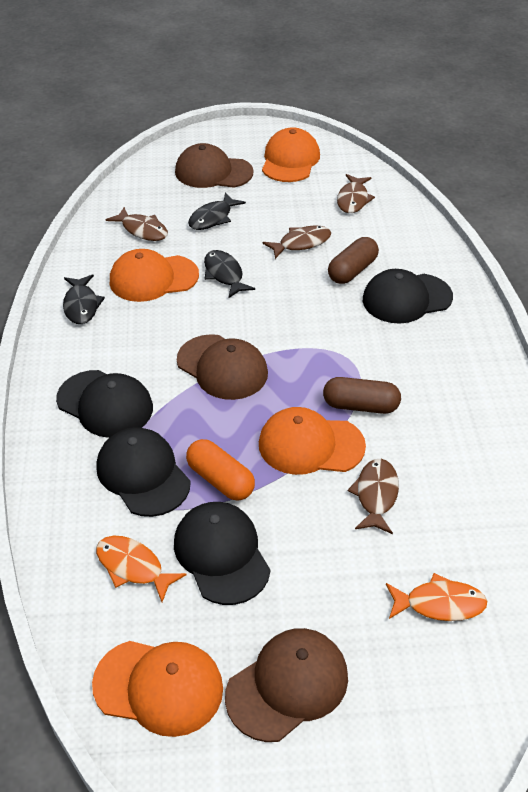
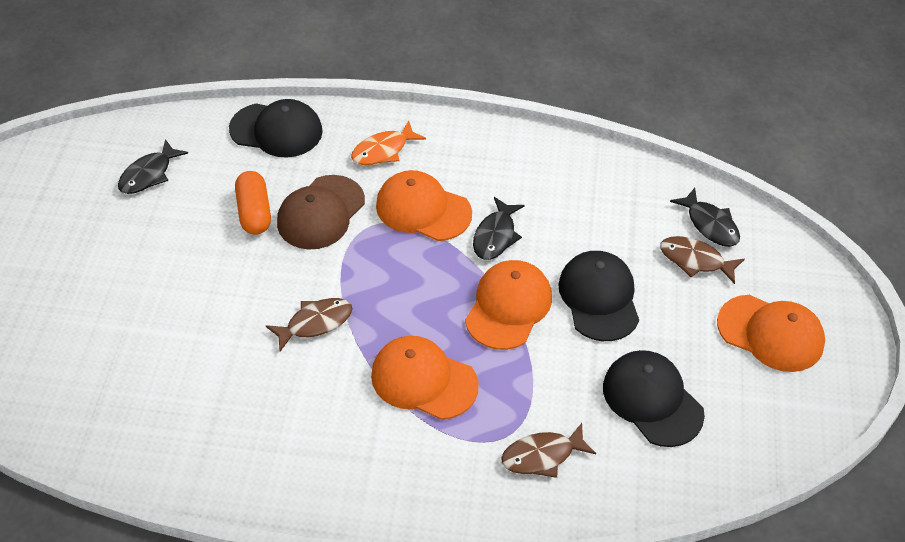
black cap: 4 -> 3
brown cap: 3 -> 1
brown capsule: 2 -> 0
brown fish: 4 -> 3
orange fish: 2 -> 1

